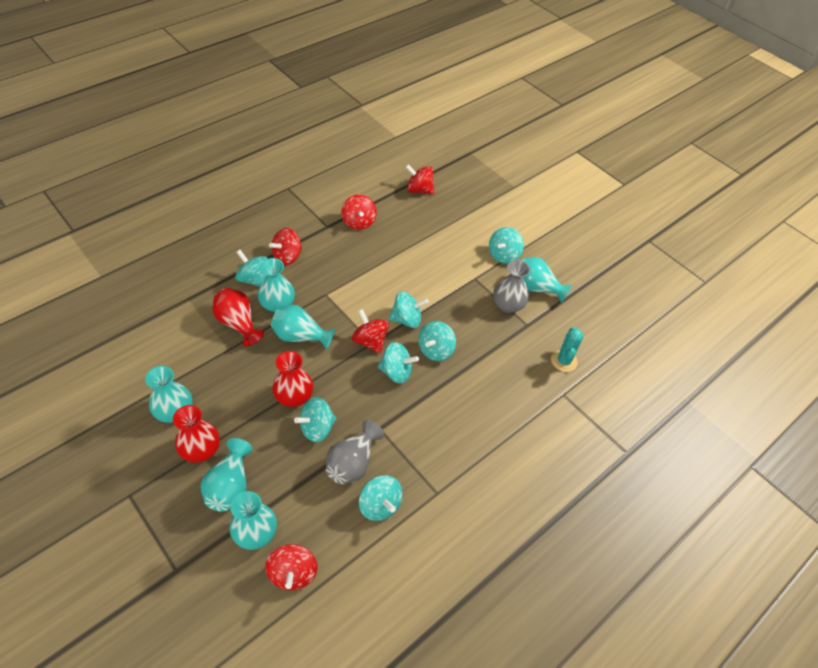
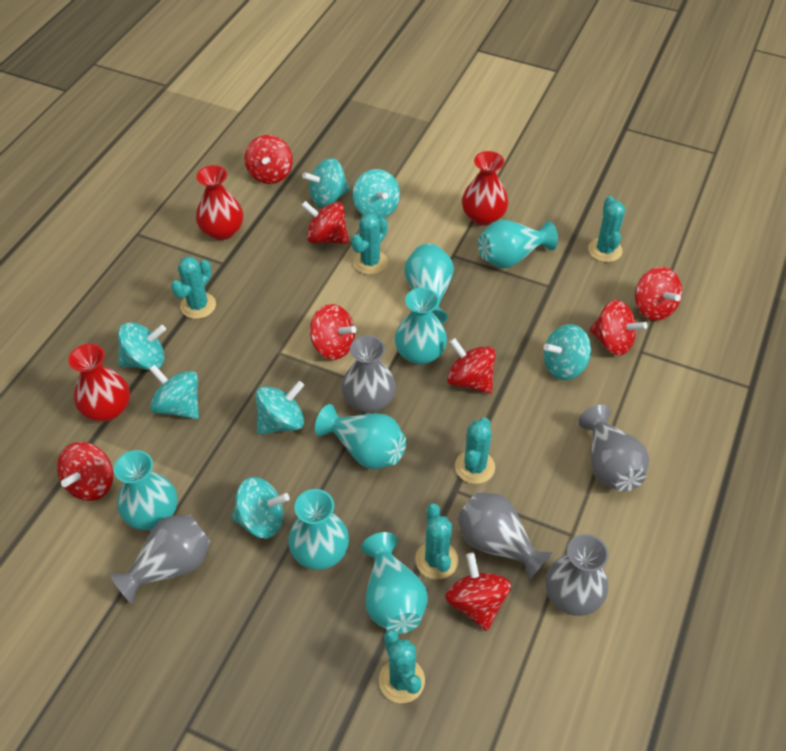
grey vase: 2 -> 5
red spinning top: 5 -> 8
turquoise cactus: 1 -> 6
turquoise vase: 6 -> 7

